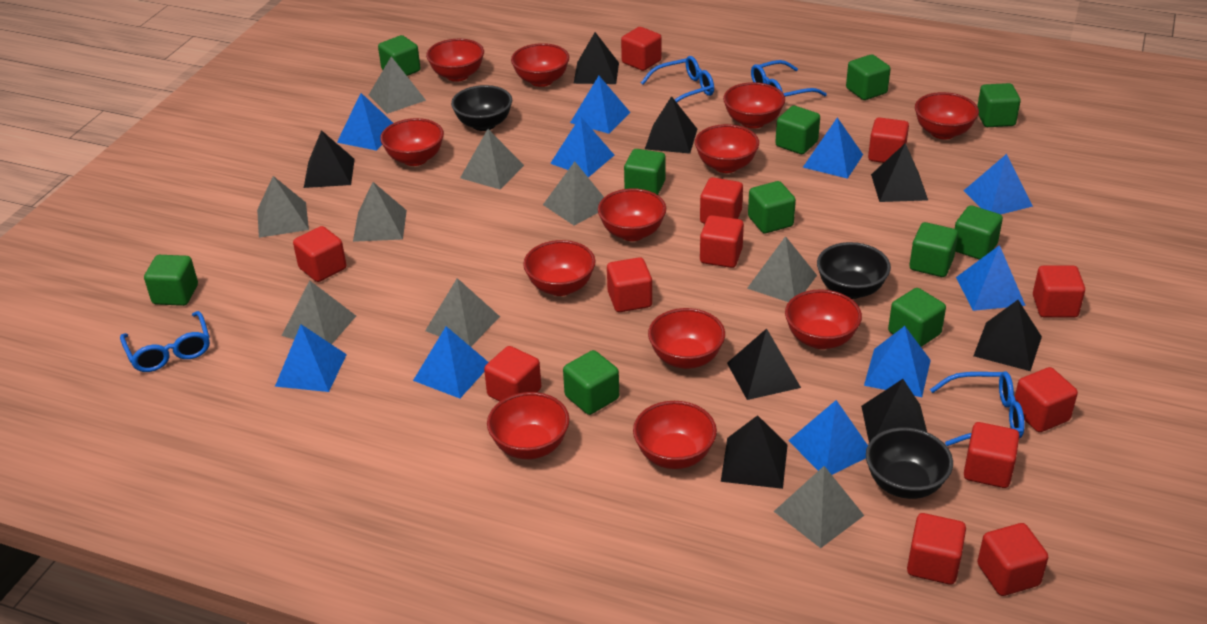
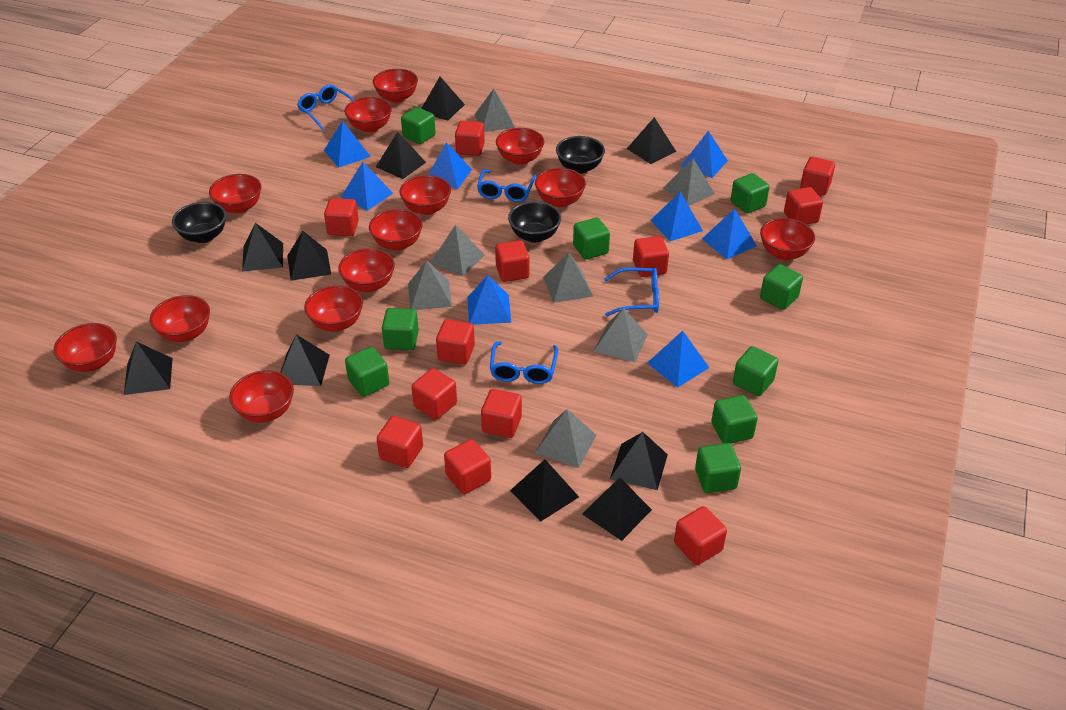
black pyramid: 8 -> 10
blue pyramid: 10 -> 8
green cube: 11 -> 9
grey pyramid: 9 -> 7
red bowl: 12 -> 13

